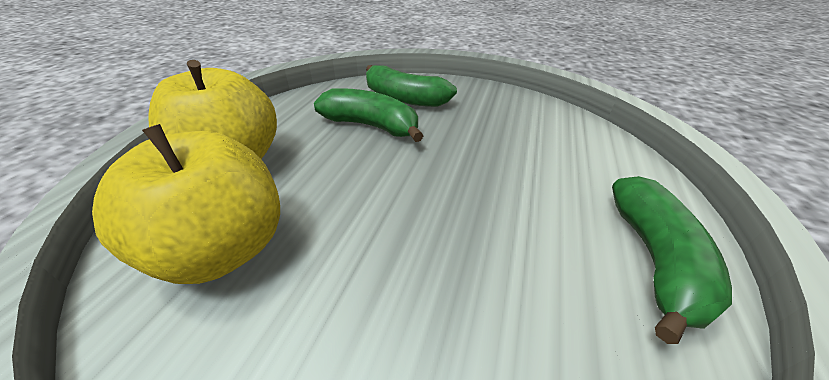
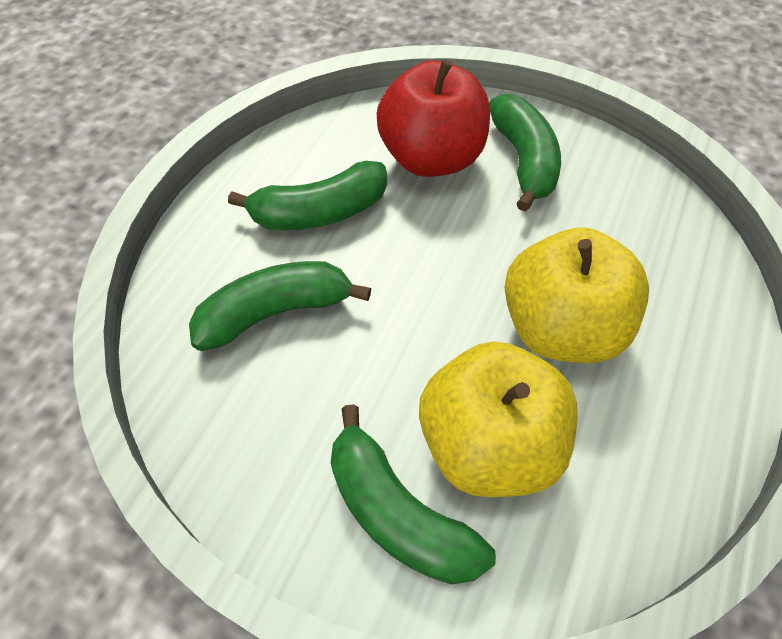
green banana: 3 -> 4
red apple: 0 -> 1

